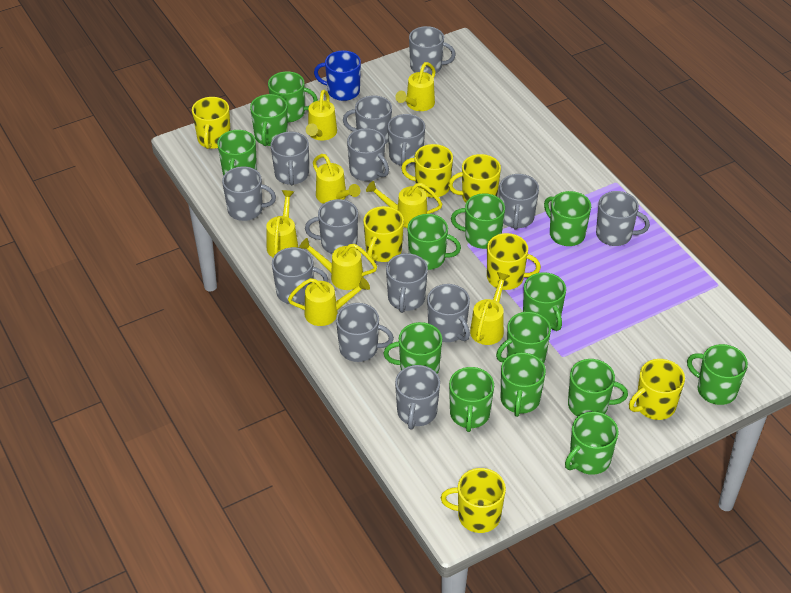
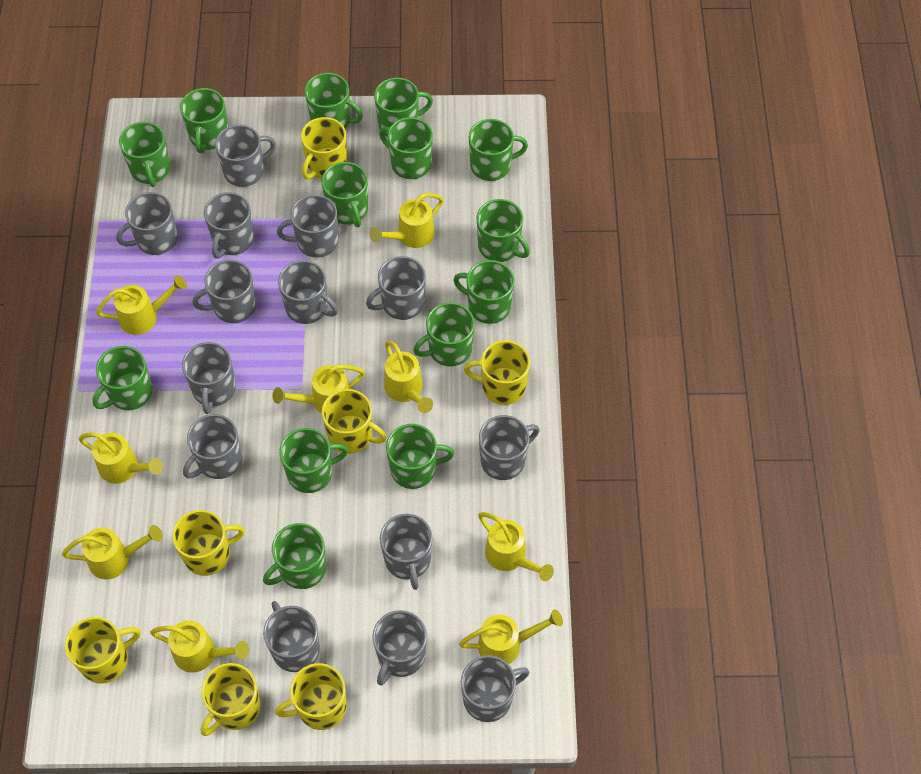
blue mug: 1 -> 0
yellow watering can: 8 -> 9

